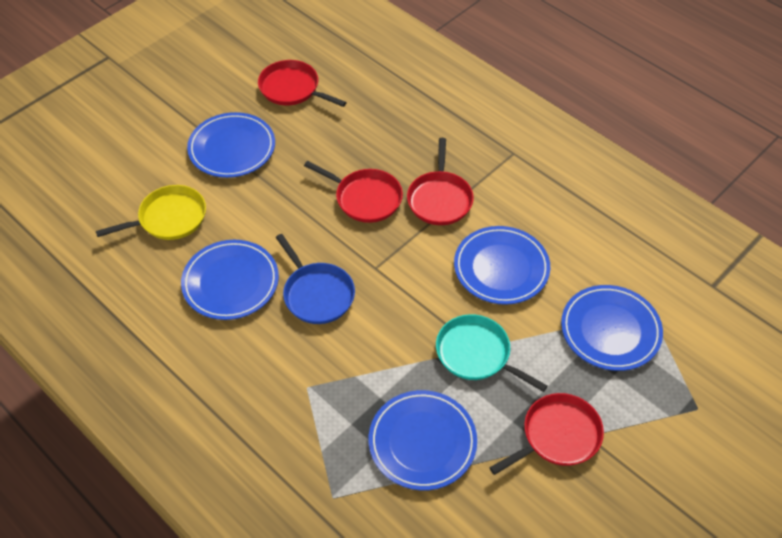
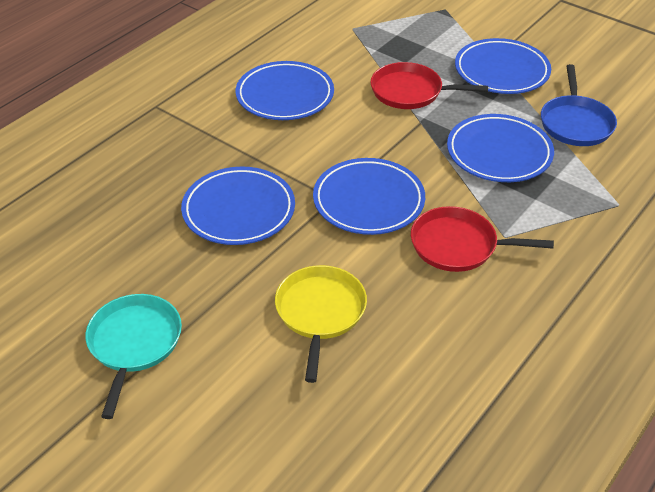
red pan: 4 -> 2

